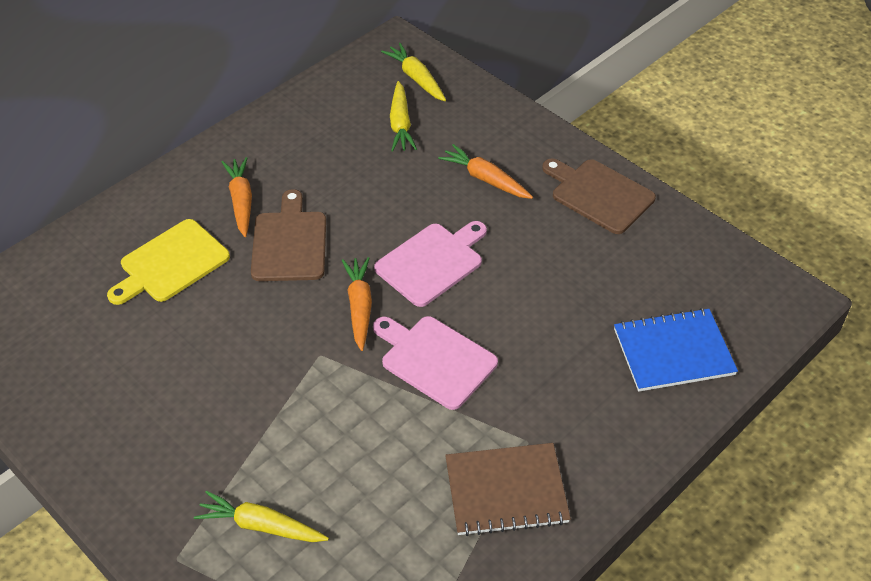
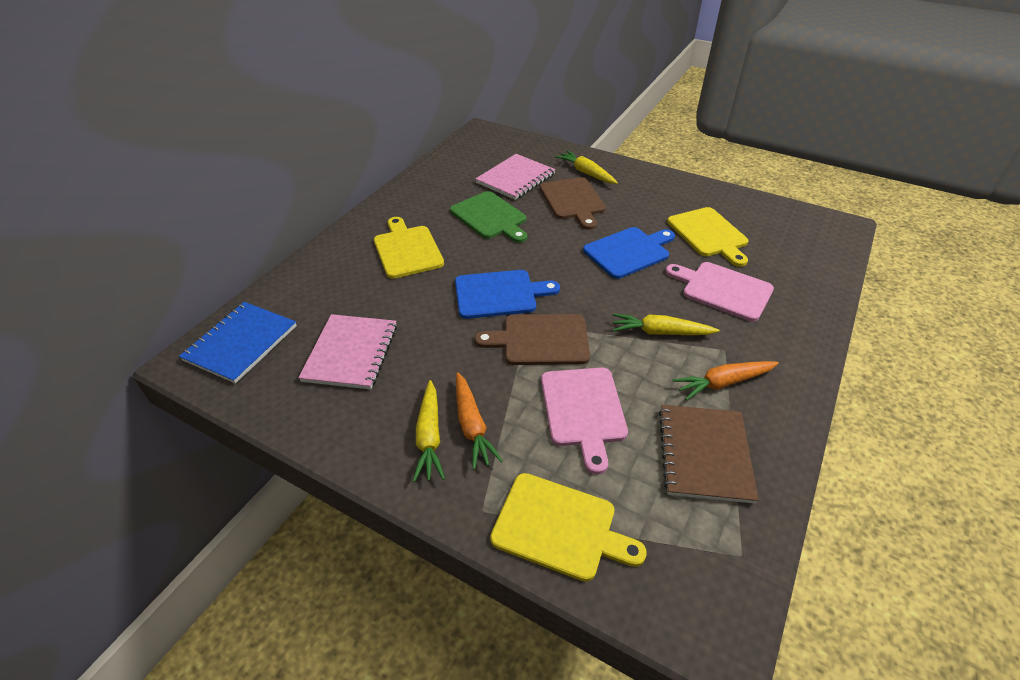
blue cutting board: 0 -> 2
green cutting board: 0 -> 1
orange carrot: 3 -> 2
pink notebook: 0 -> 2
yellow cutting board: 1 -> 3

